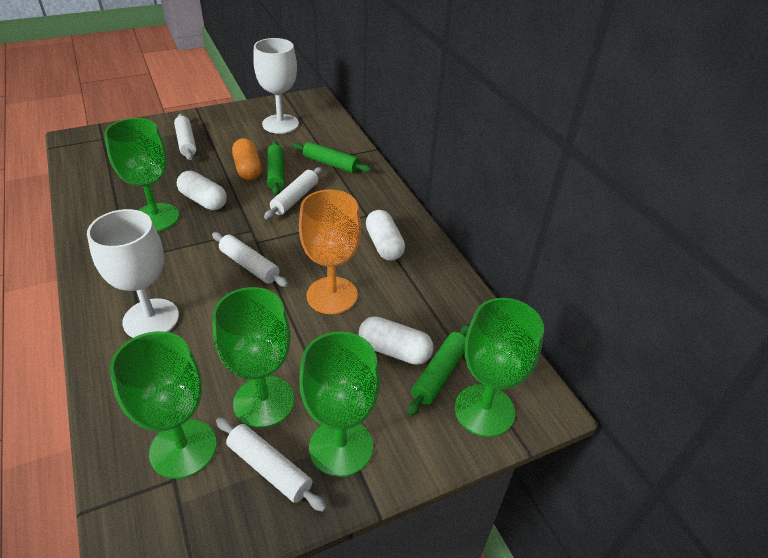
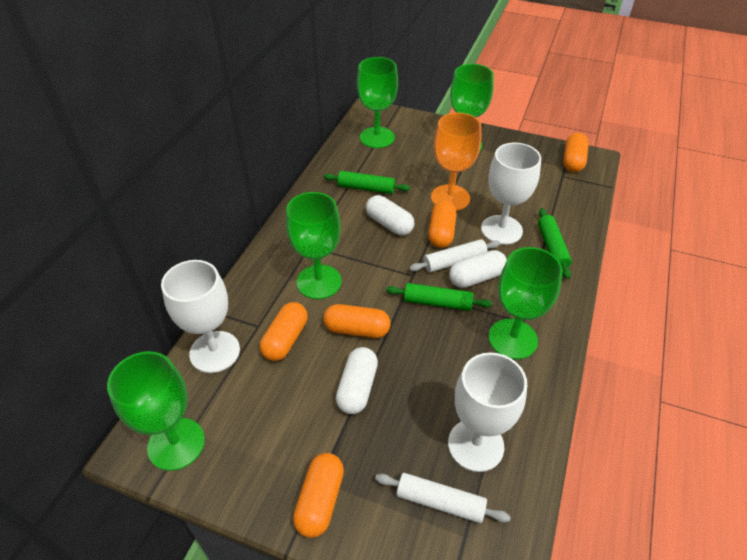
orange capsule: 1 -> 5
white goblet: 2 -> 3
white rolling pin: 4 -> 2

